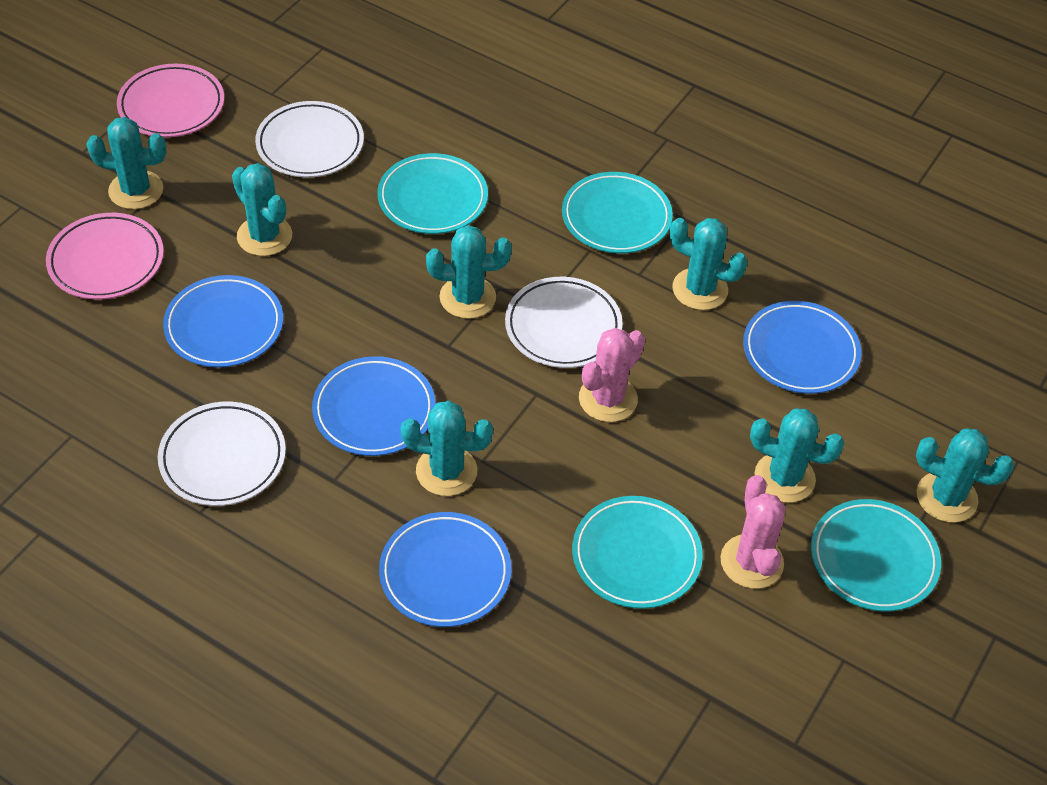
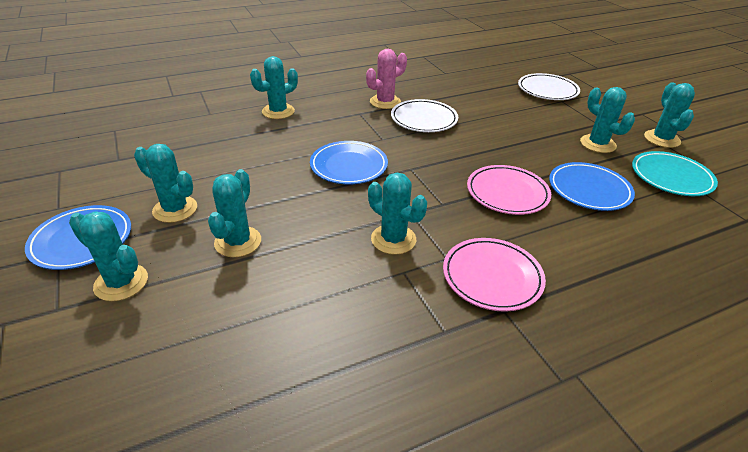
blue plate: 4 -> 3
pink cactus: 2 -> 1
turquoise plate: 4 -> 1
white plate: 3 -> 2

